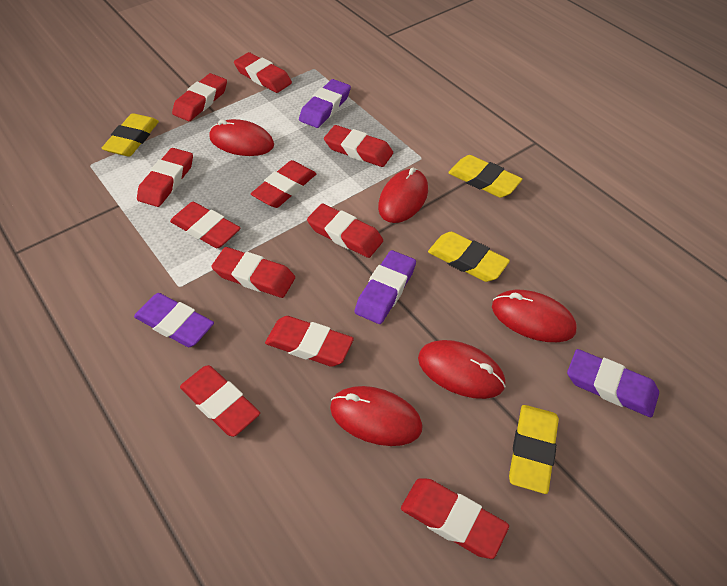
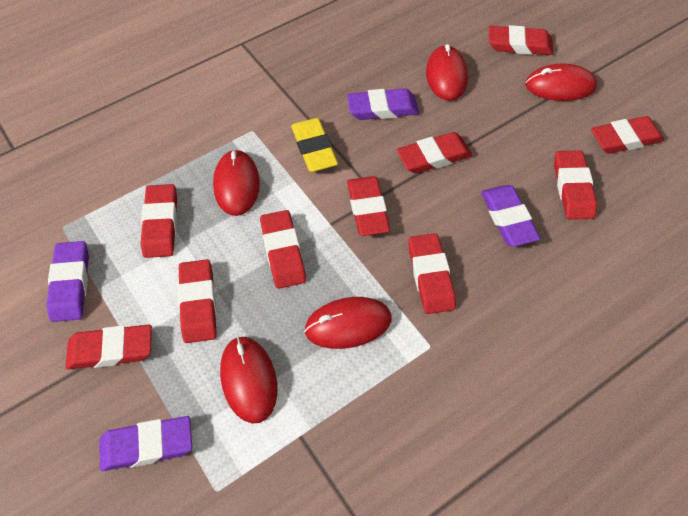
red eraser: 11 -> 10
yellow eraser: 4 -> 1

